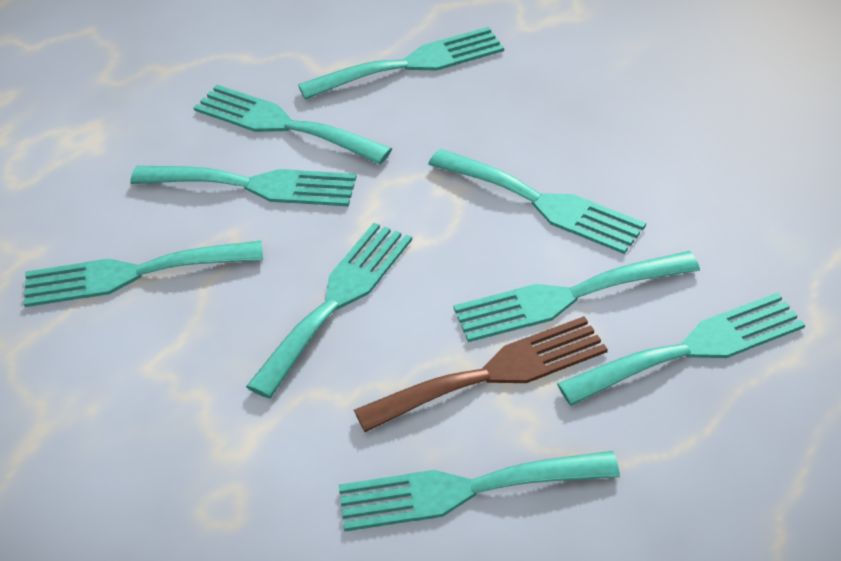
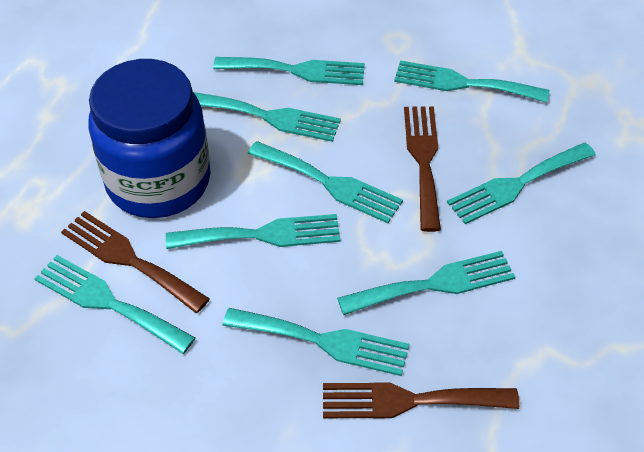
blue jar: 0 -> 1
brown fork: 1 -> 3

